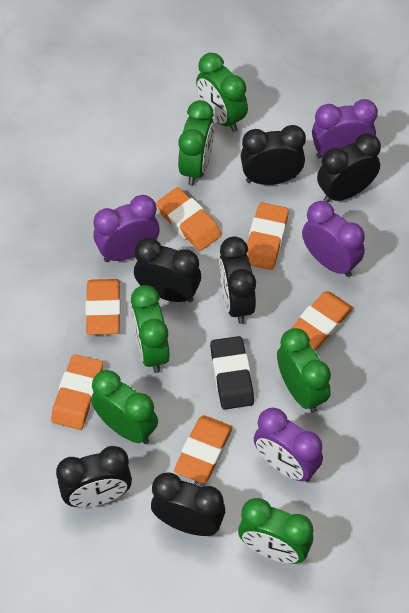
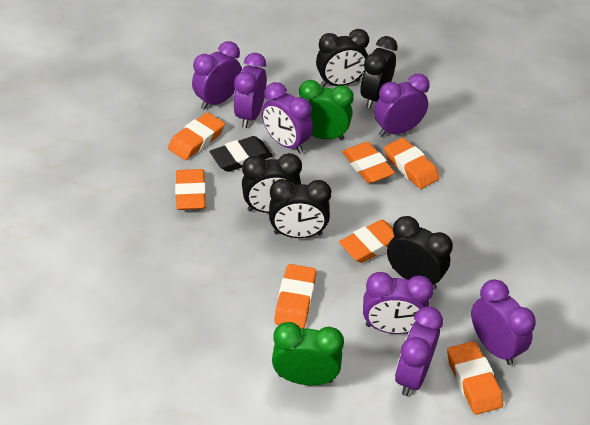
black clock: 6 -> 5
green clock: 6 -> 2
orange eraser: 6 -> 7
purple clock: 4 -> 7

